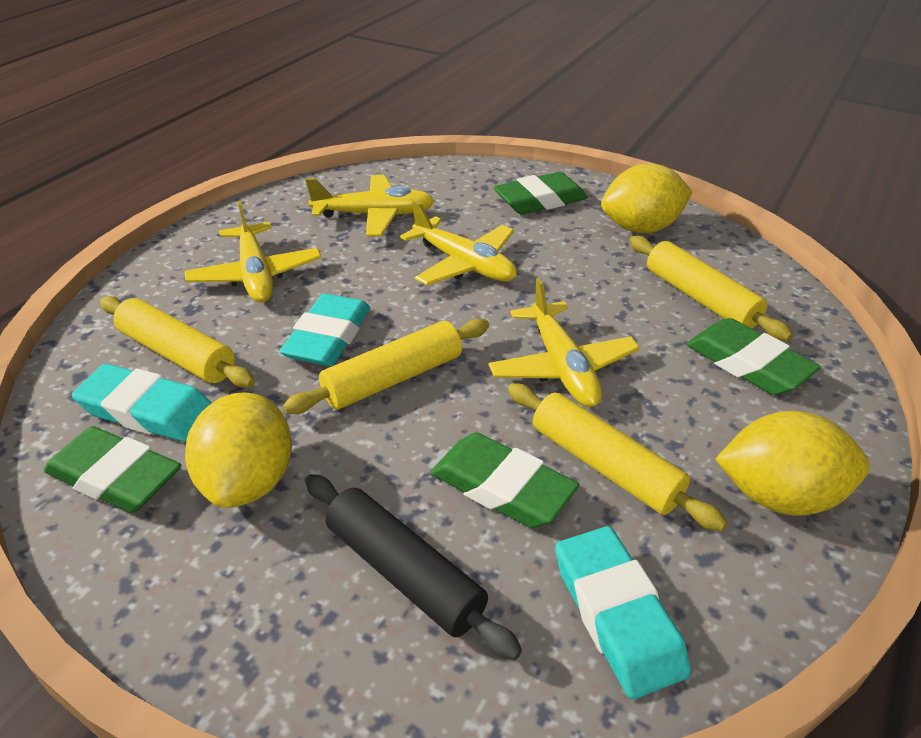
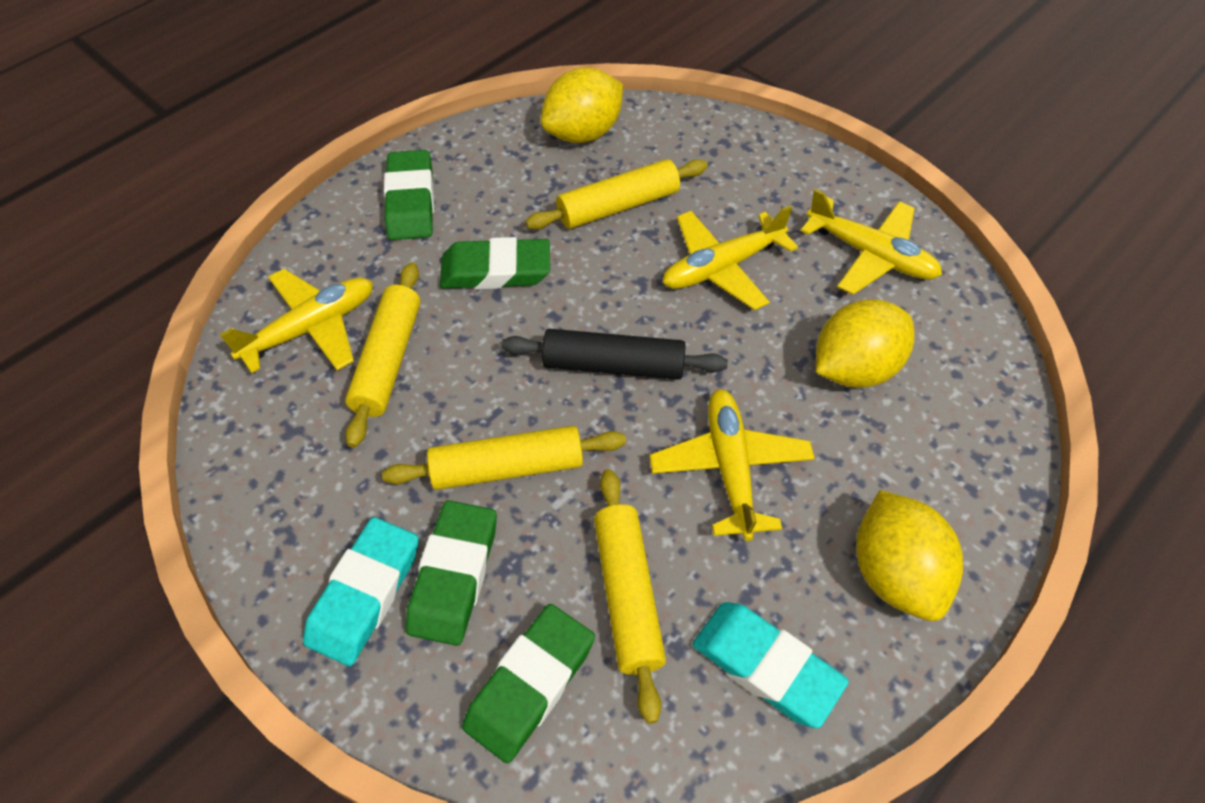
turquoise eraser: 3 -> 2

